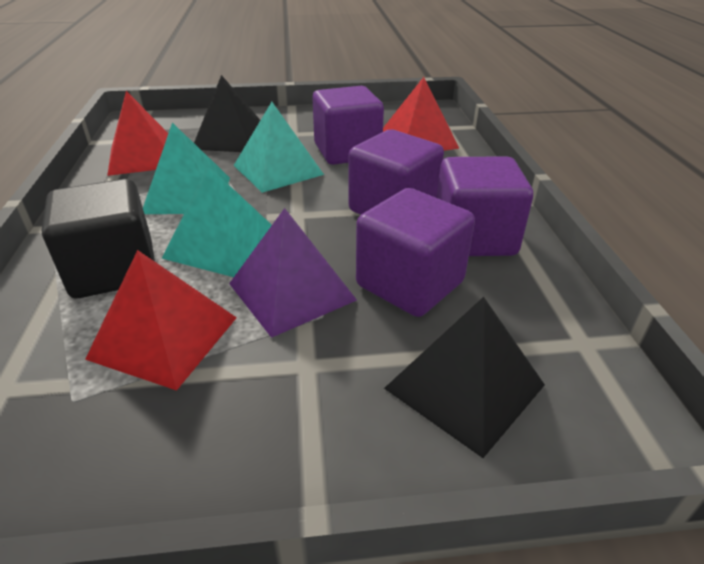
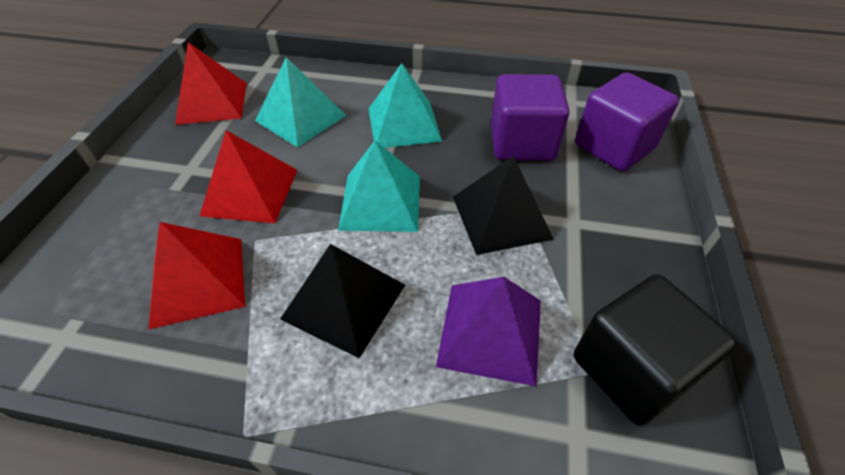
purple cube: 4 -> 2

